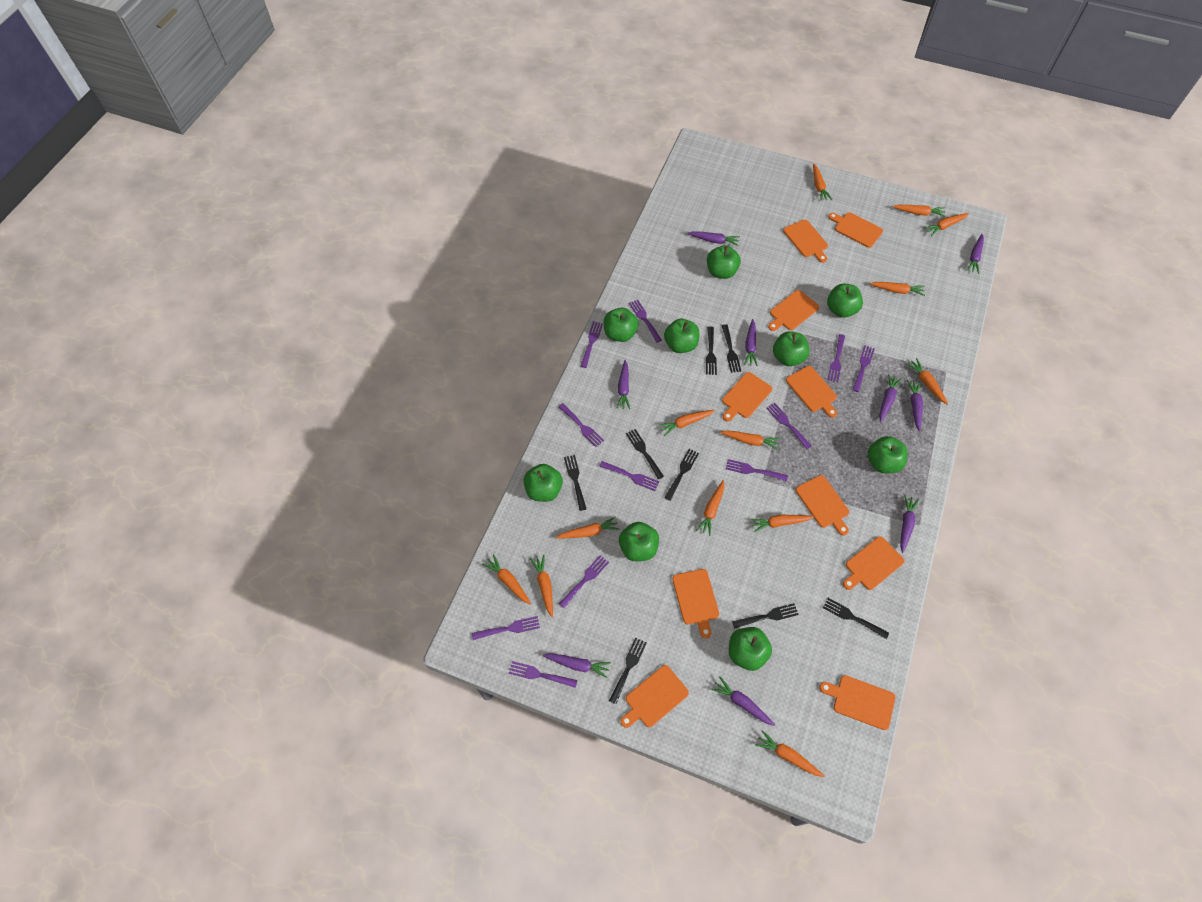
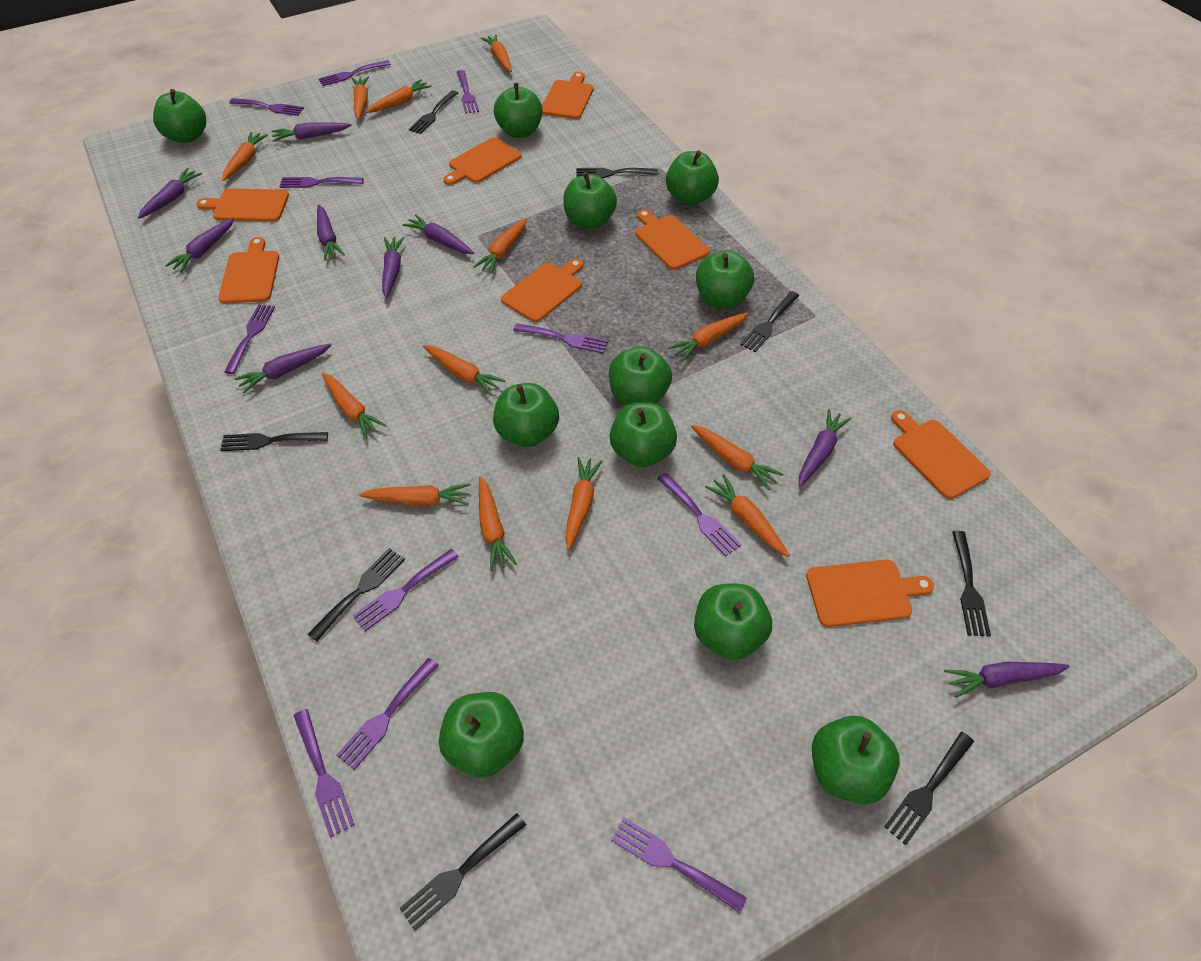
green apple: 9 -> 11
orange cutting board: 10 -> 8

